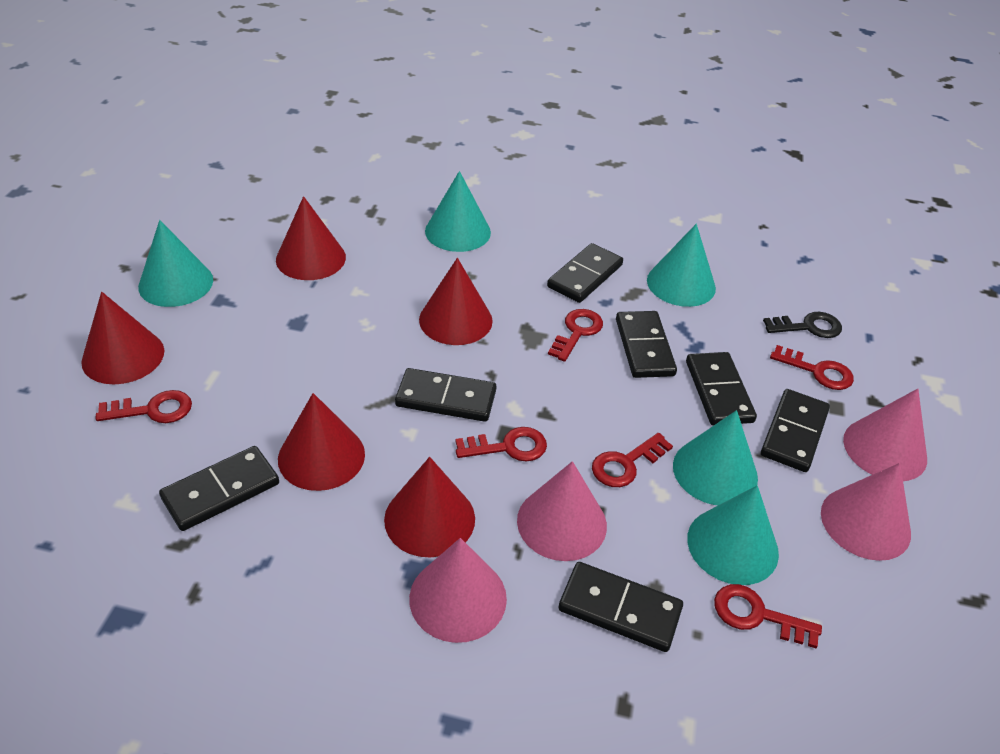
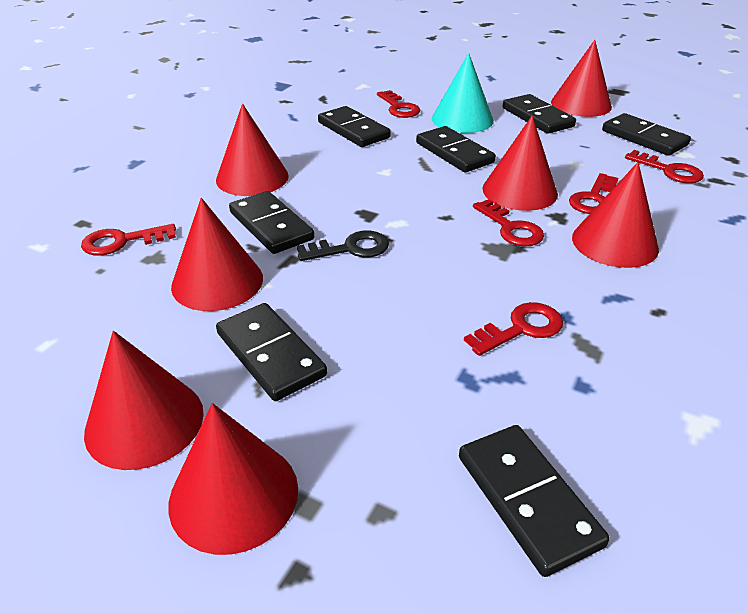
pink cone: 4 -> 0
red cone: 5 -> 7
turquoise cone: 5 -> 1

